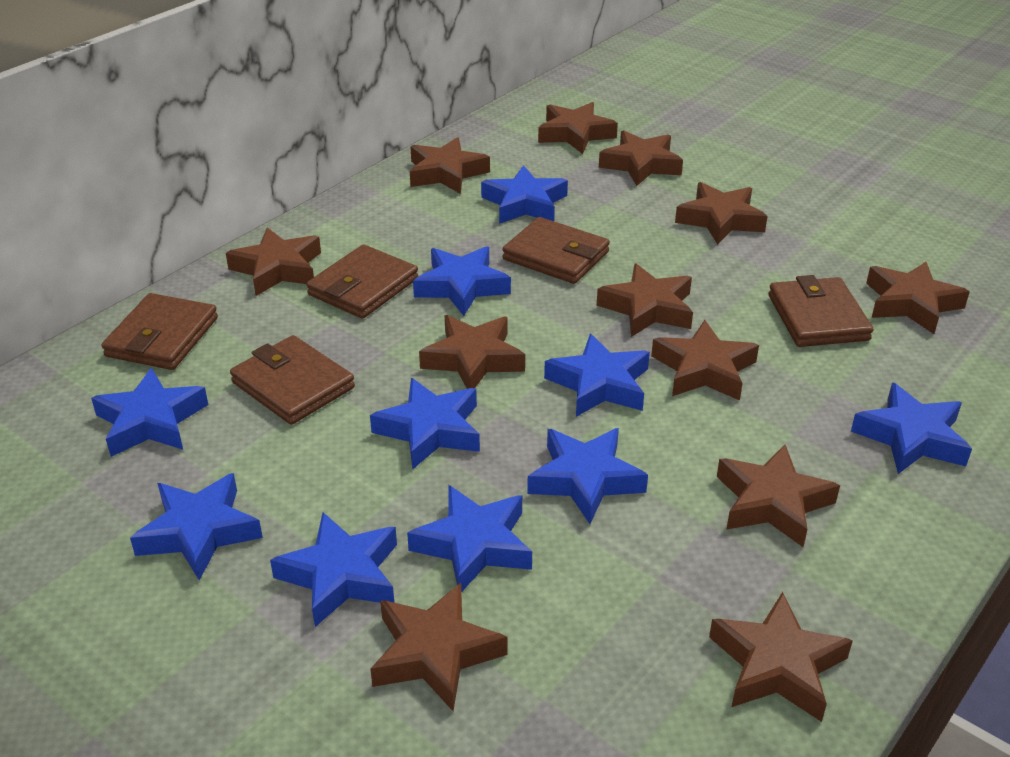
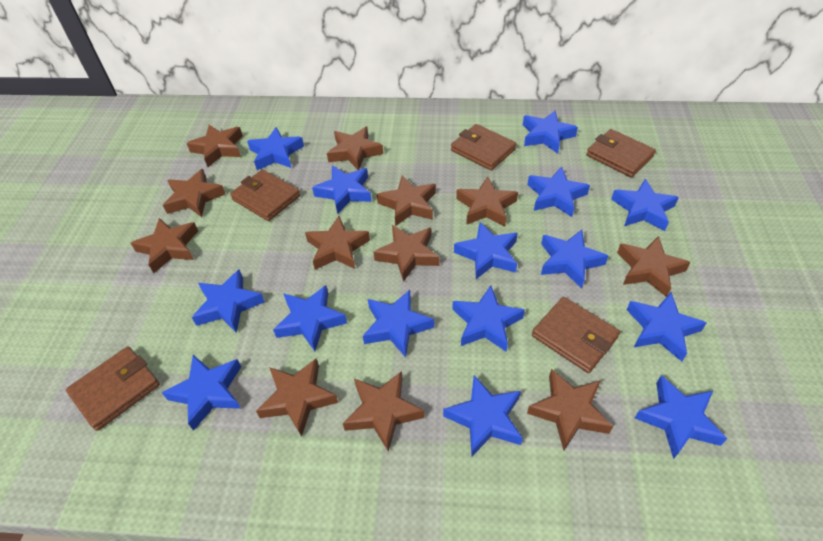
blue star: 10 -> 15

